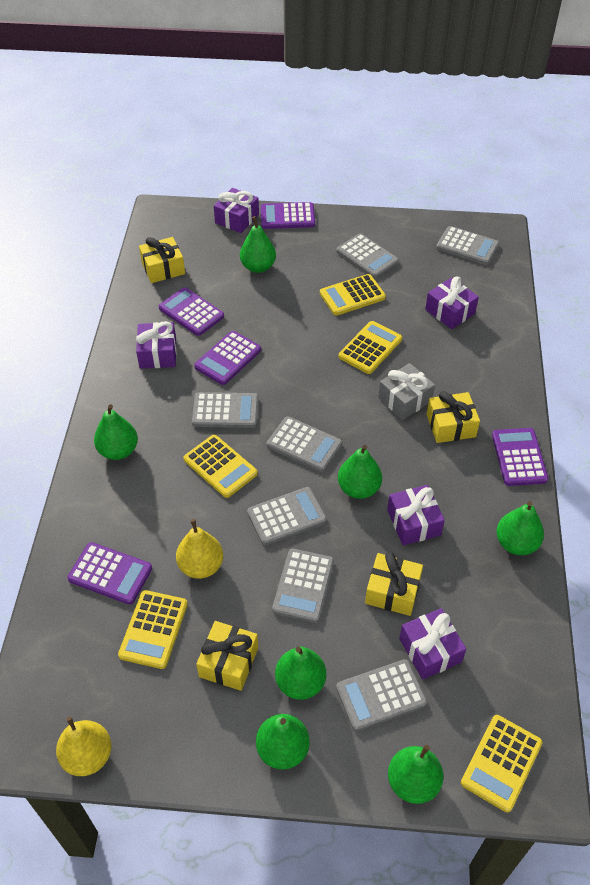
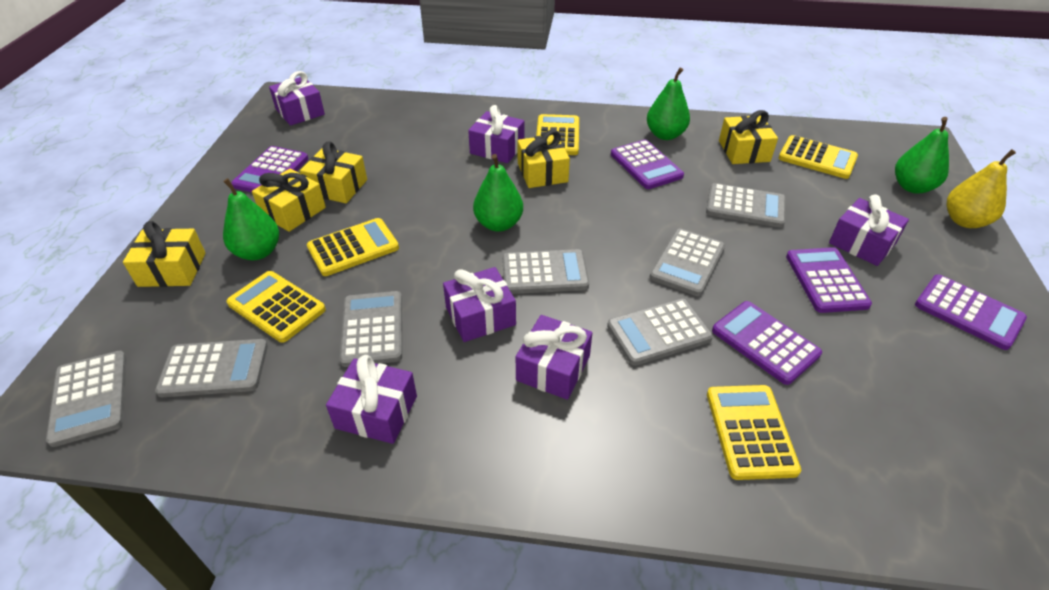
green pear: 7 -> 4
grey gift: 1 -> 0
purple gift: 5 -> 6
yellow gift: 4 -> 5
yellow pear: 2 -> 1

